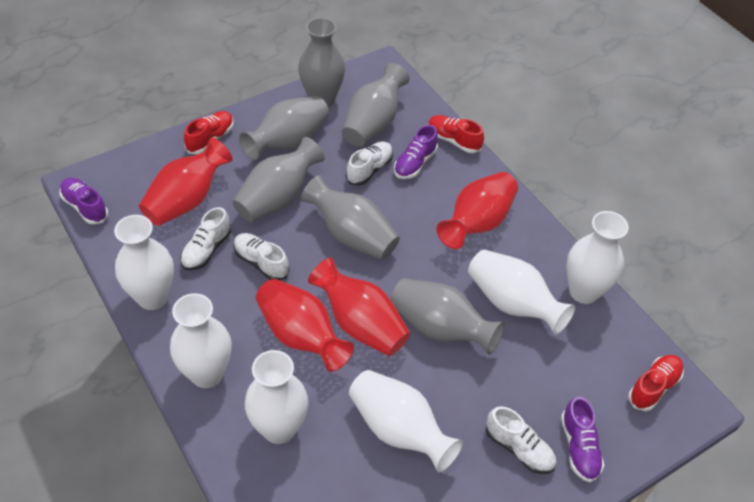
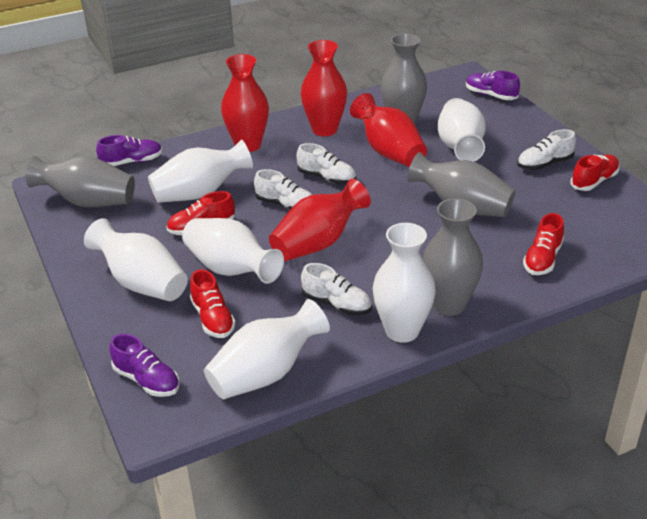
grey vase: 6 -> 4
red shoe: 3 -> 4

